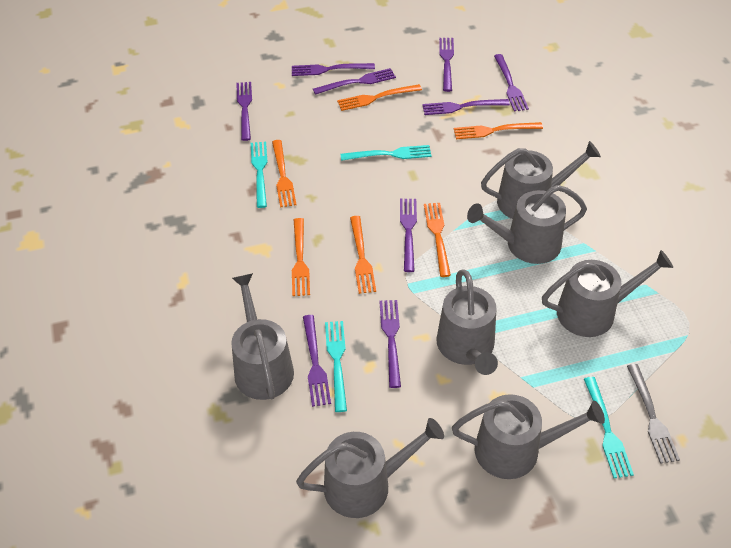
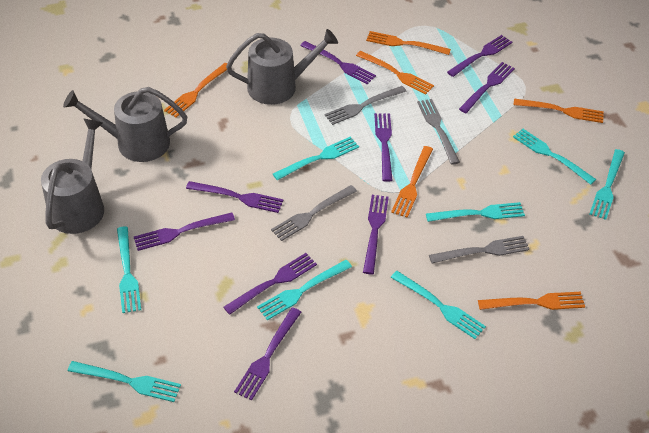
grey fork: 1 -> 4
grey watering can: 7 -> 3
turquoise fork: 4 -> 8

